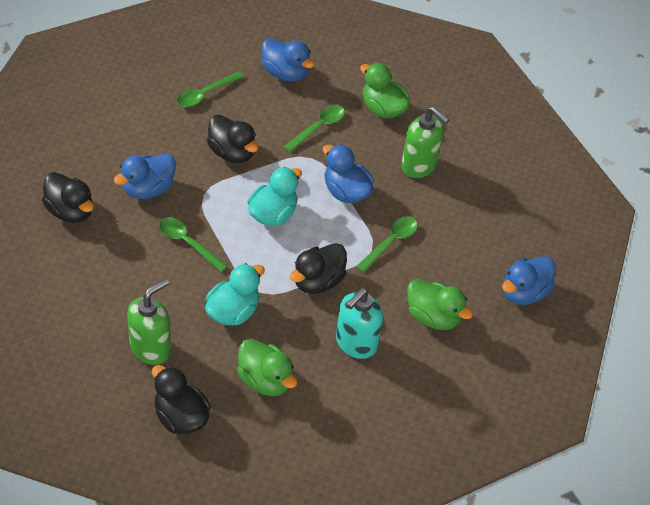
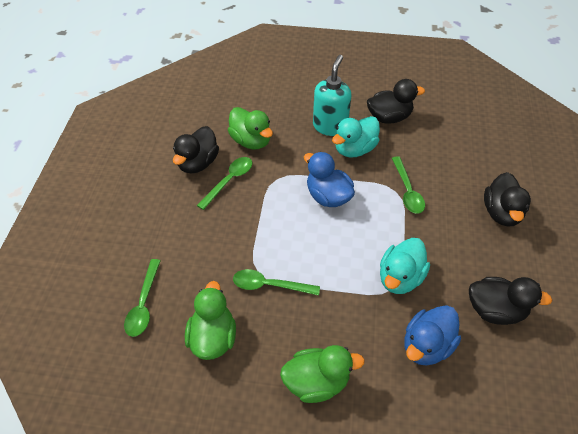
blue duck: 4 -> 2
green soap dispenser: 2 -> 0

